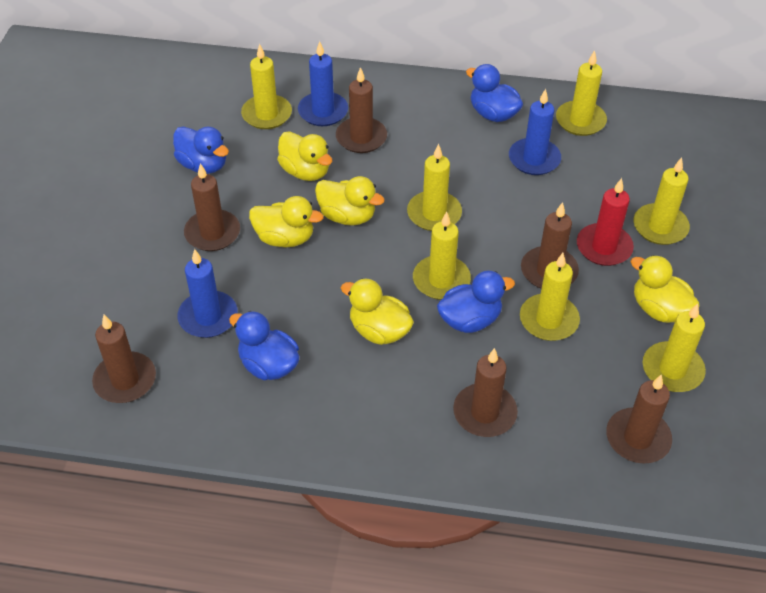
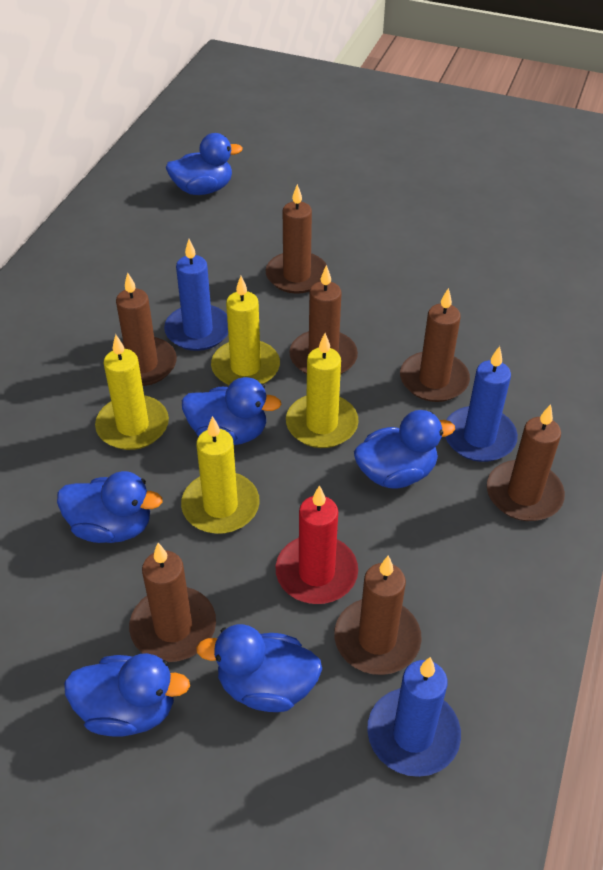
blue duck: 4 -> 6
brown candle: 6 -> 7
yellow candle: 7 -> 4
yellow duck: 5 -> 0

